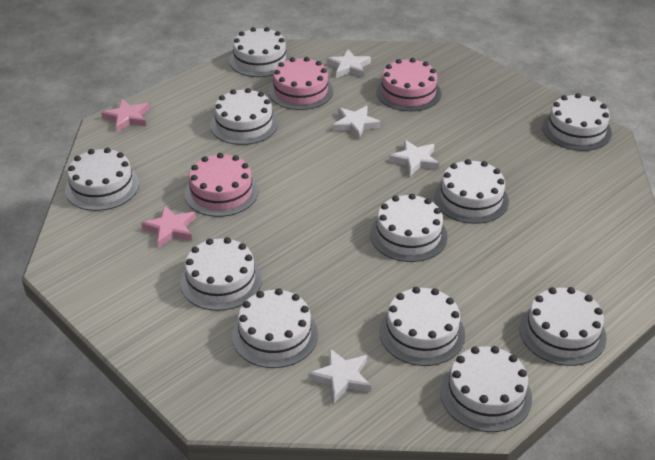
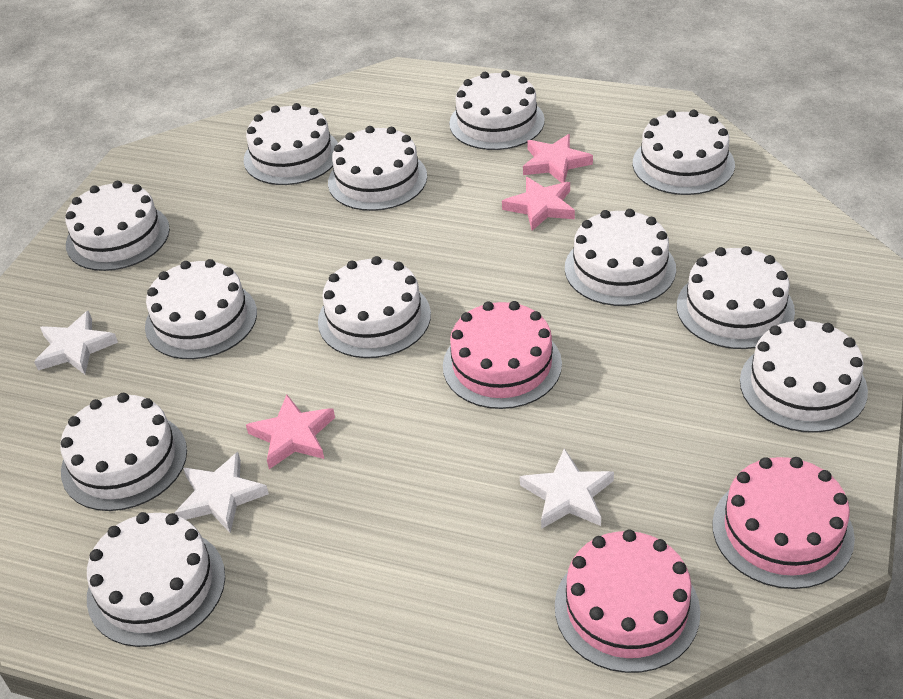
pink star: 2 -> 3
white cake: 11 -> 12
white star: 4 -> 3

